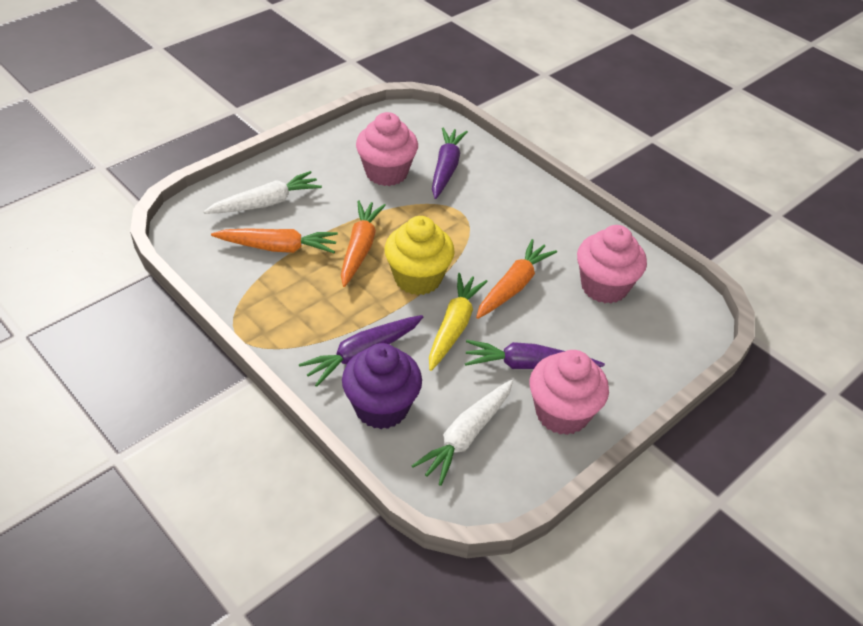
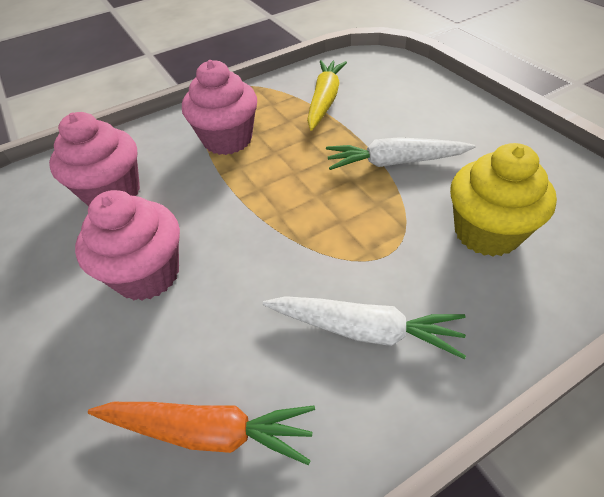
orange carrot: 3 -> 1
purple carrot: 3 -> 0
purple cupcake: 1 -> 0

